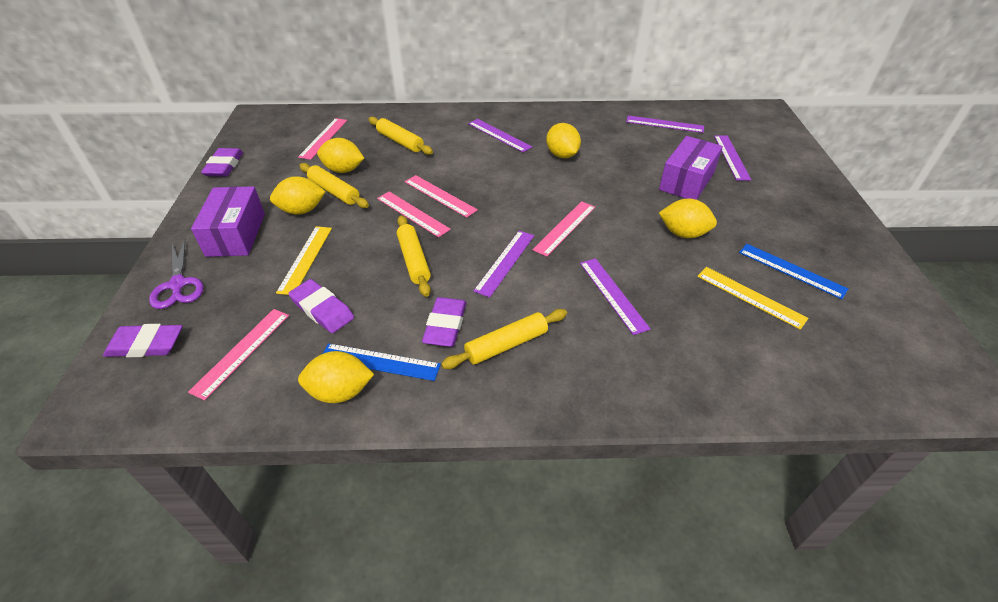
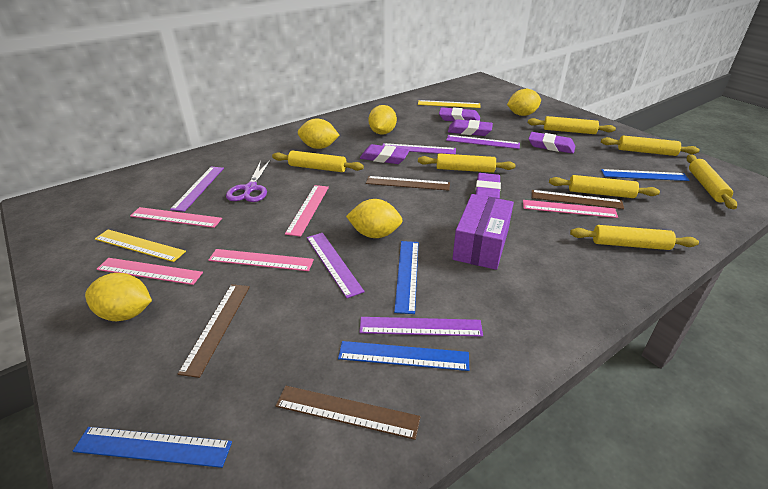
blue ruler: 2 -> 4
brown ruler: 0 -> 4
purple box: 2 -> 1
purple eraser: 4 -> 5
yellow rolling pin: 4 -> 7

